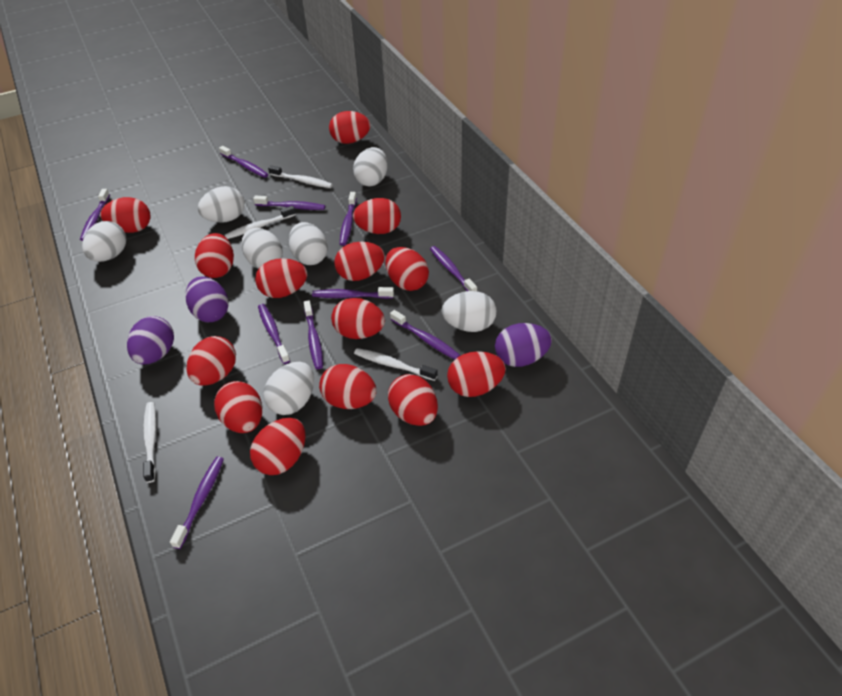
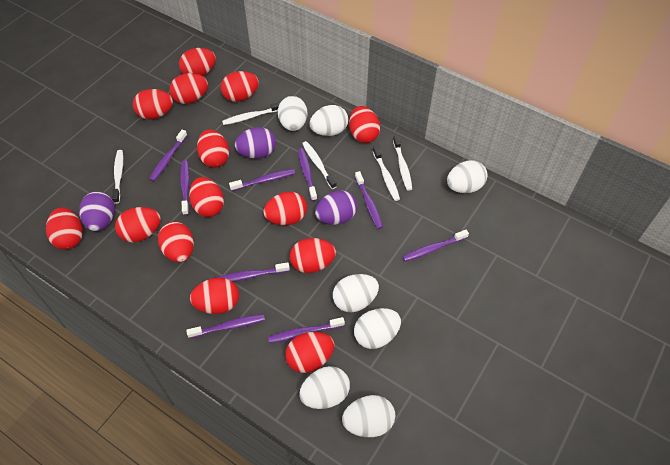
purple toothbrush: 10 -> 9
white toothbrush: 4 -> 5

